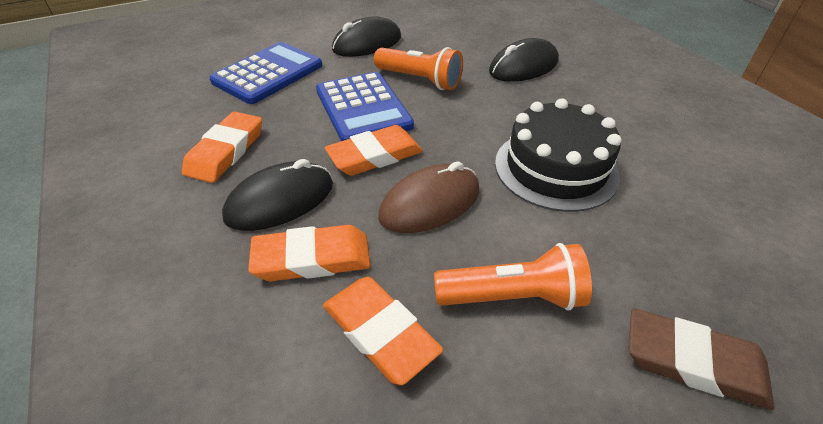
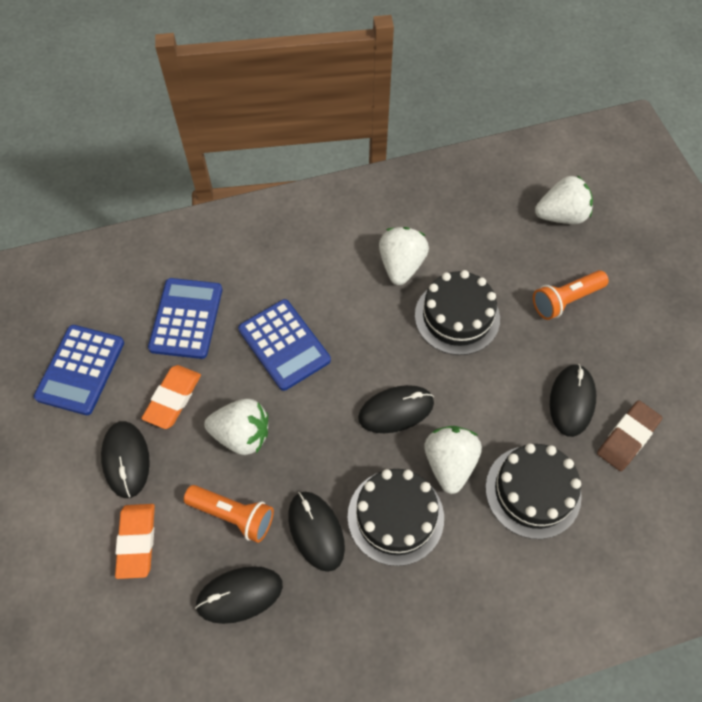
black cake: 1 -> 3
black mouse: 3 -> 5
blue calculator: 2 -> 3
brown mouse: 1 -> 0
orange eraser: 4 -> 2
white strawberry: 0 -> 4

